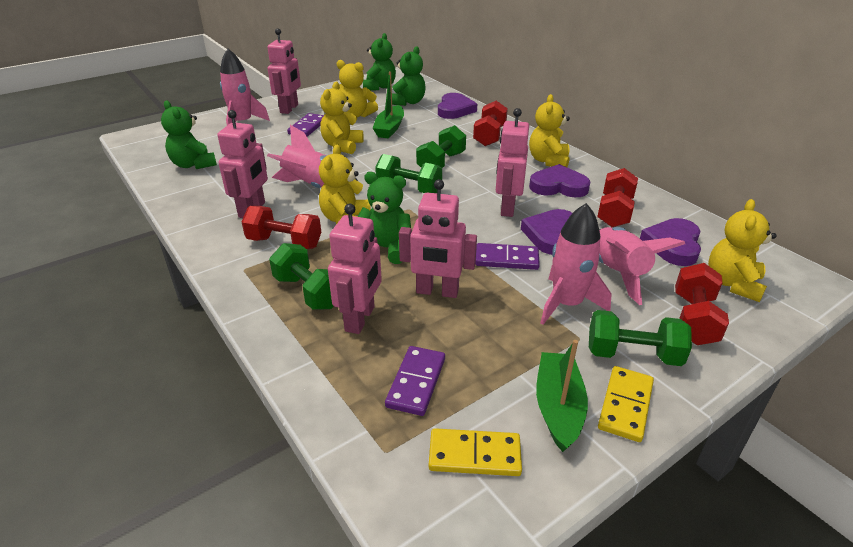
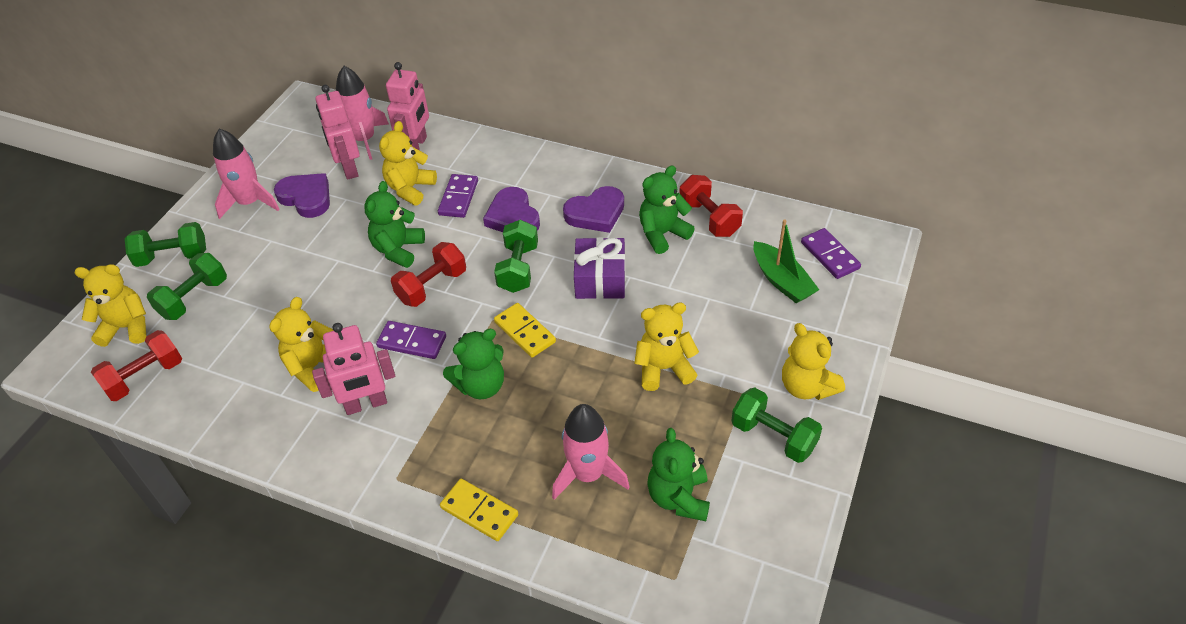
green boat: 2 -> 1
pink robot: 5 -> 3
pink rocket: 4 -> 3
purple gift: 0 -> 1
purple heart: 4 -> 3
red dumbbell: 4 -> 3

